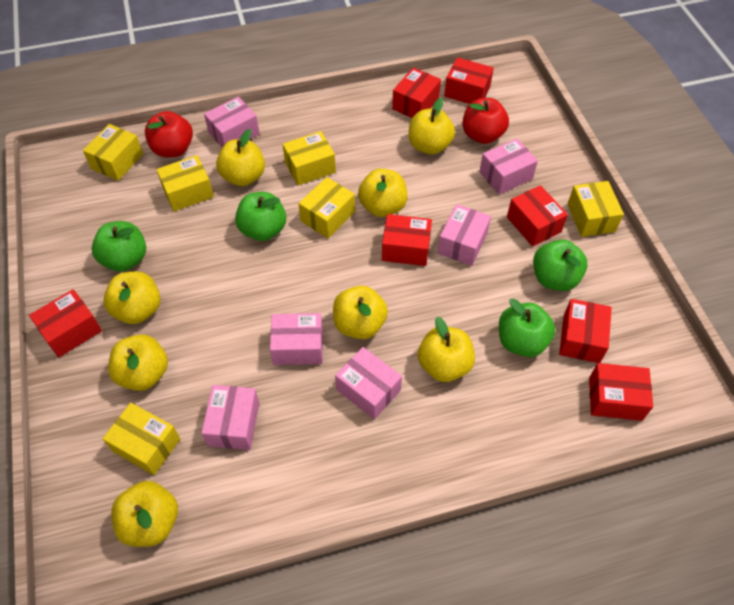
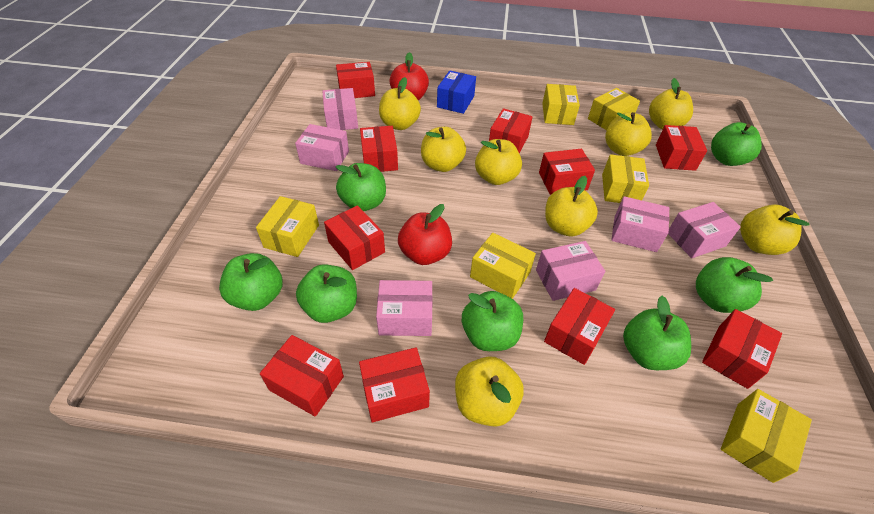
blue box: 0 -> 1
green apple: 4 -> 7
red box: 7 -> 10

